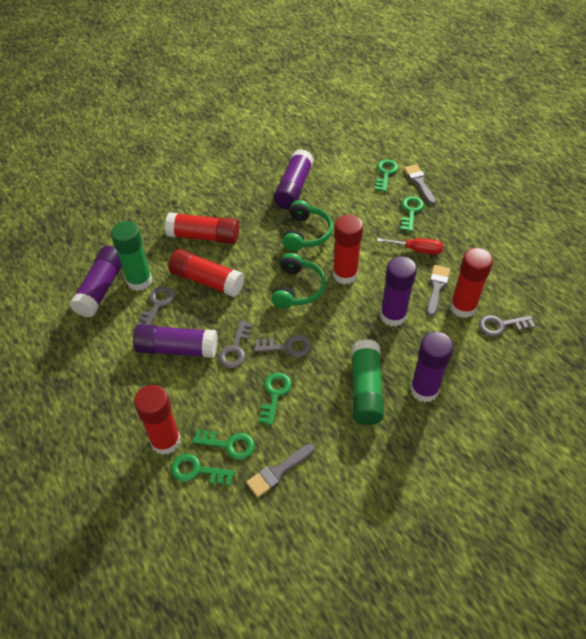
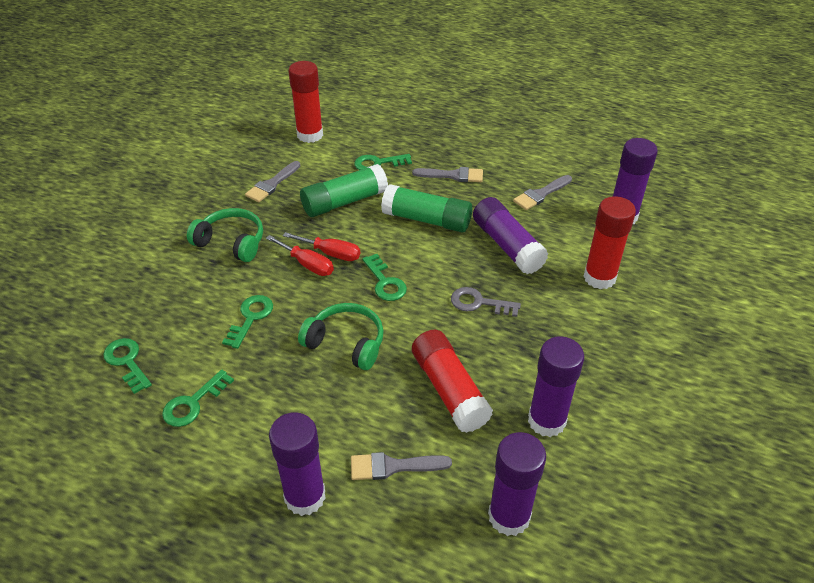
grey brush: 3 -> 4
grey key: 4 -> 1
red glue stick: 5 -> 3
red screwdriver: 1 -> 2

